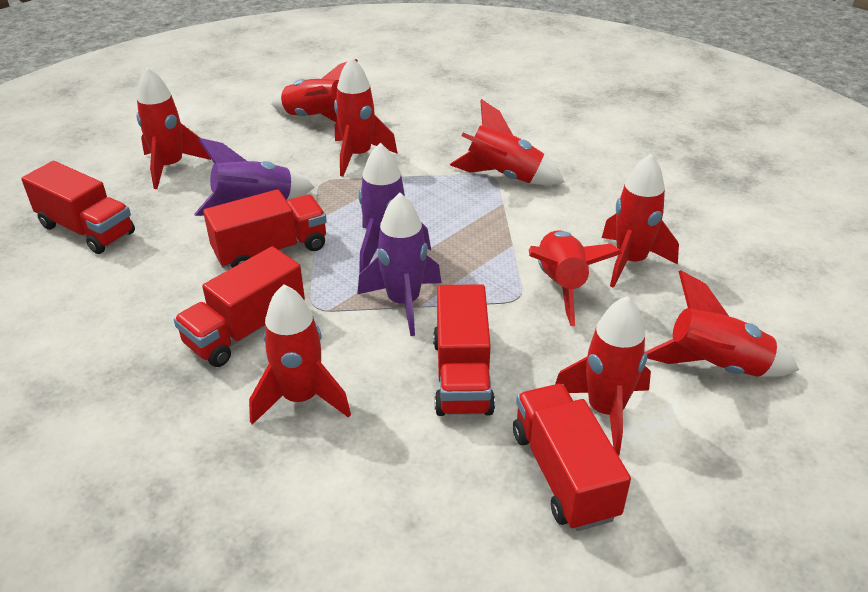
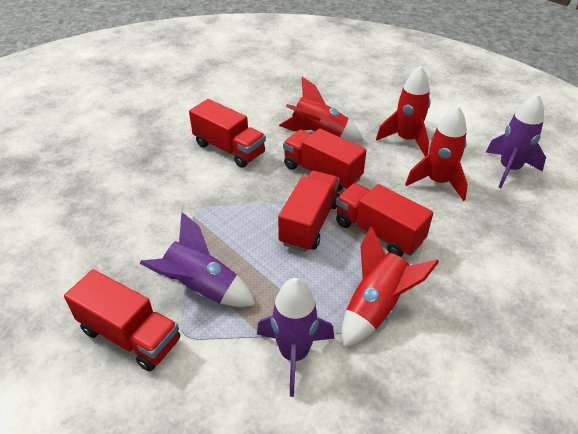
red rocket: 9 -> 4

